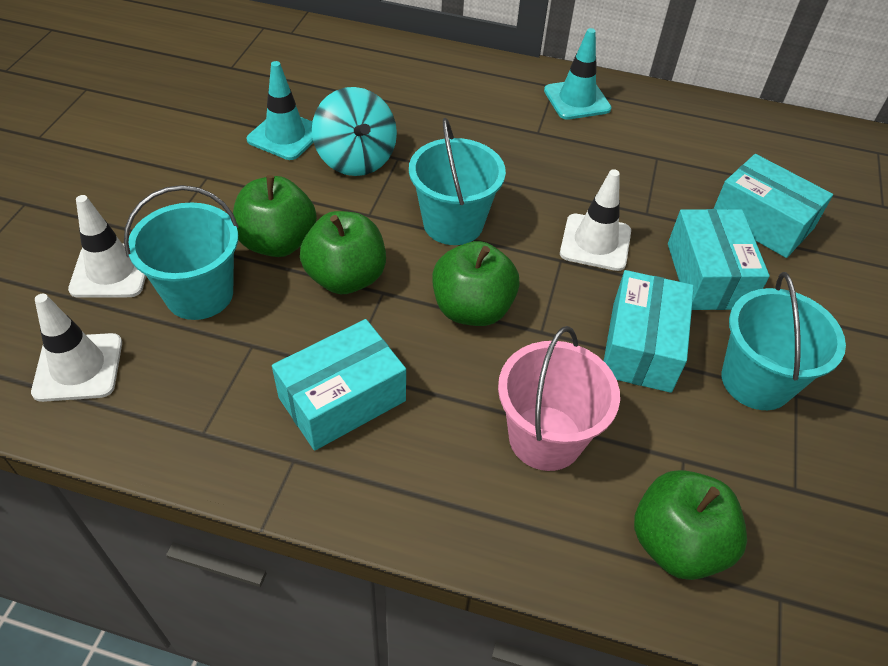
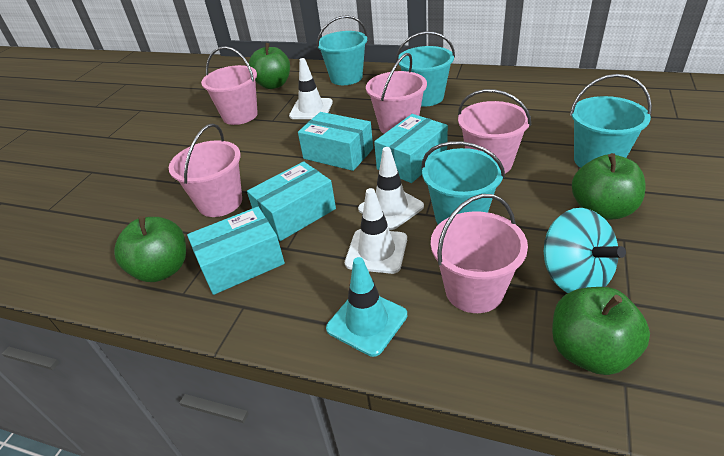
pink bucket: 1 -> 5
turquoise bucket: 3 -> 4
turquoise traffic cone: 2 -> 1

